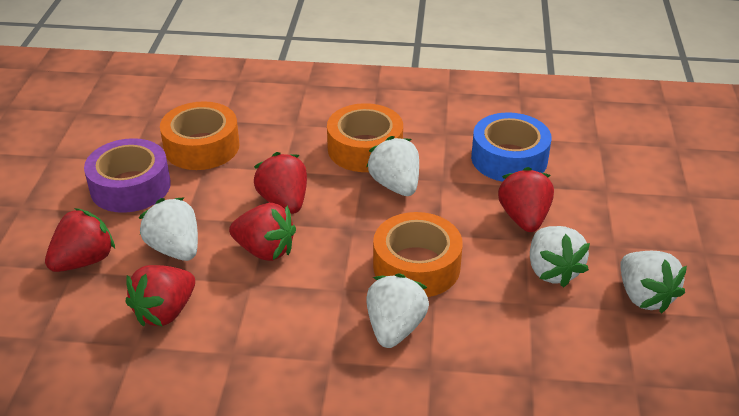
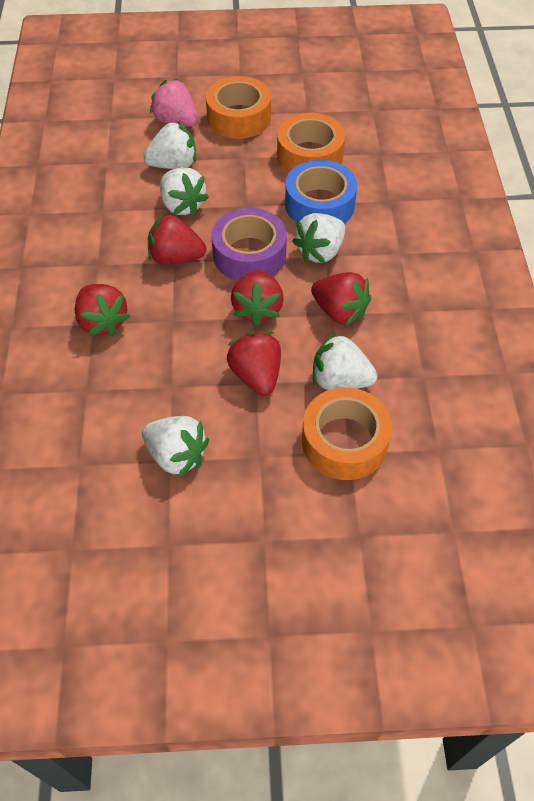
pink strawberry: 0 -> 1

